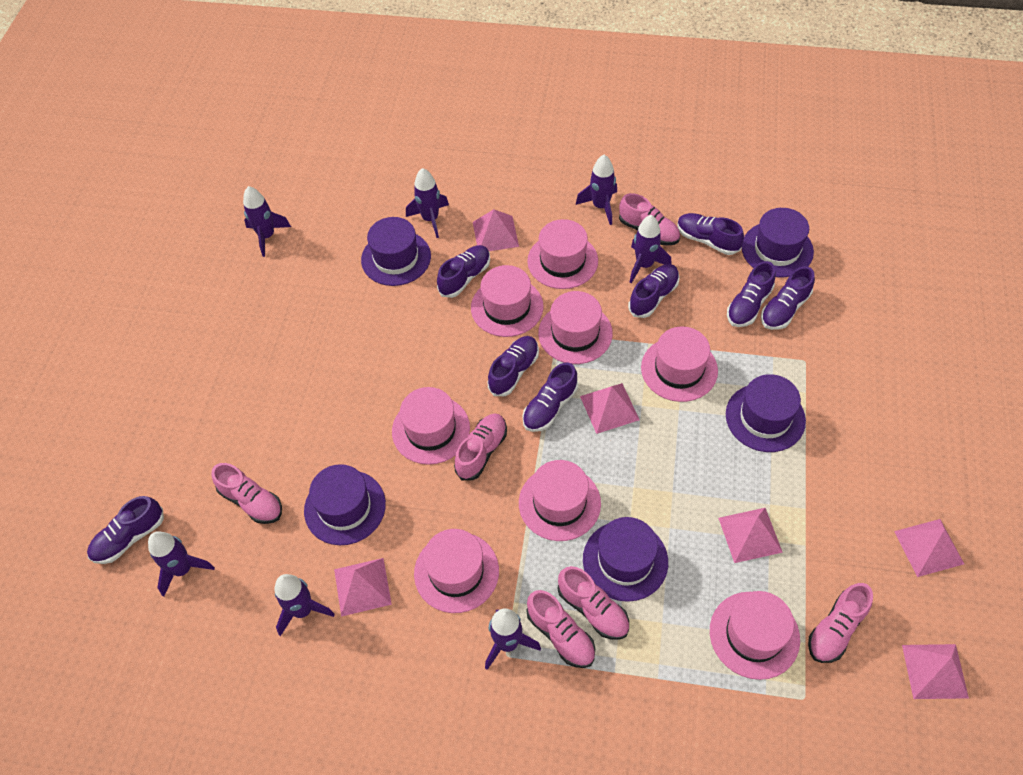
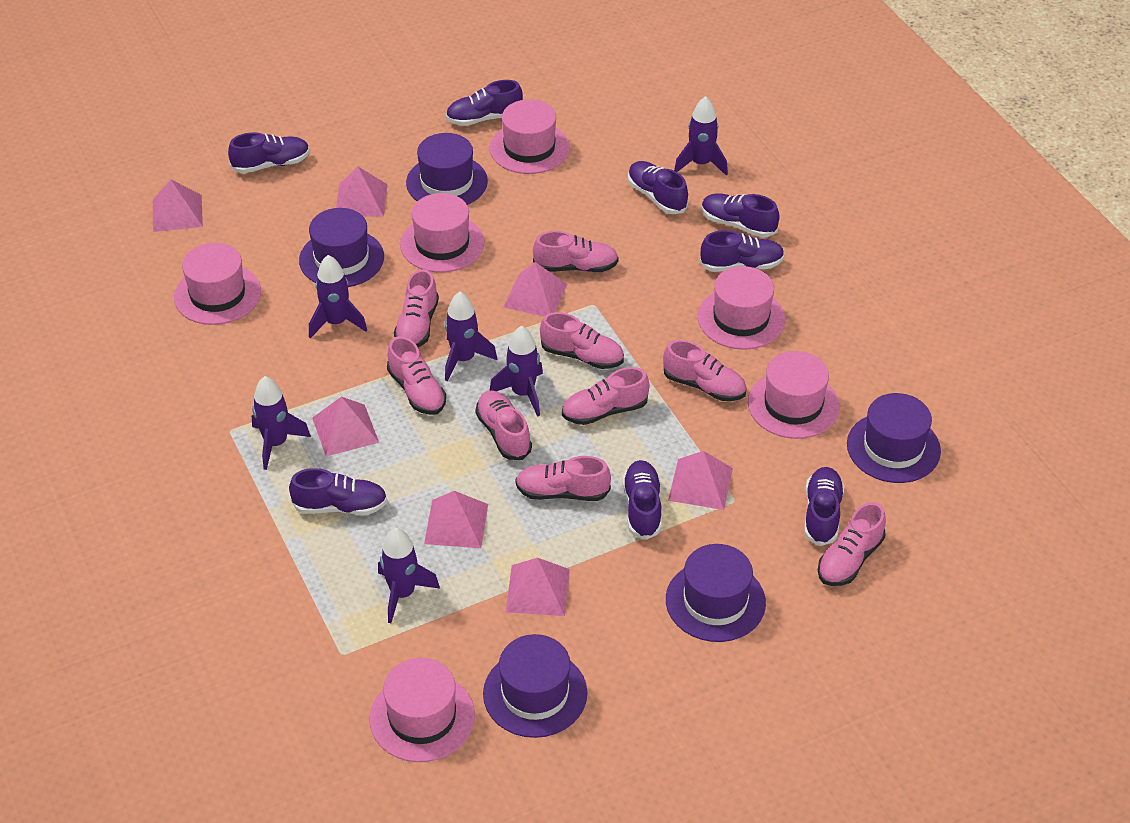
pink hat: 8 -> 6
pink pyramid: 6 -> 7
pink shoe: 6 -> 9
purple rocket: 7 -> 6

